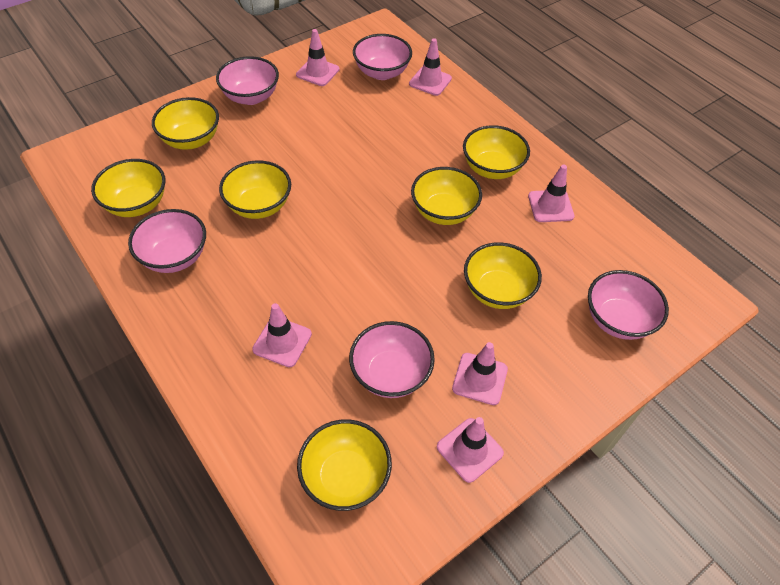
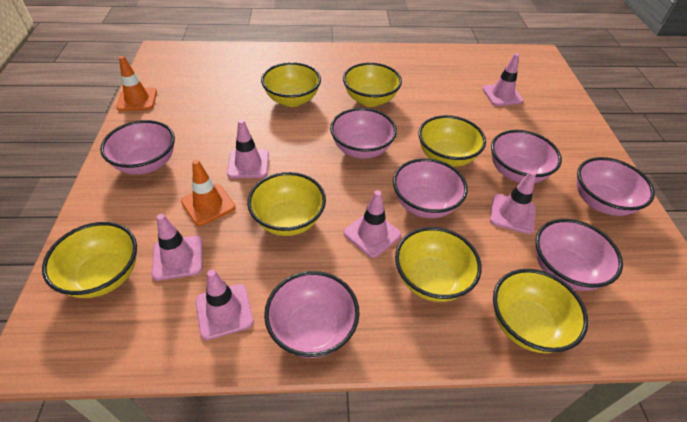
orange traffic cone: 0 -> 2
pink bowl: 5 -> 7

